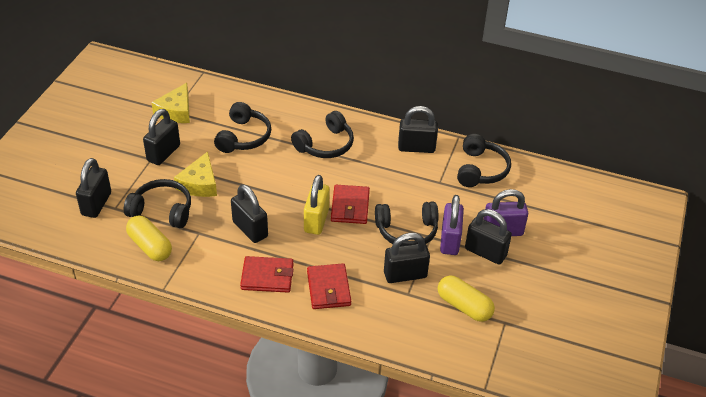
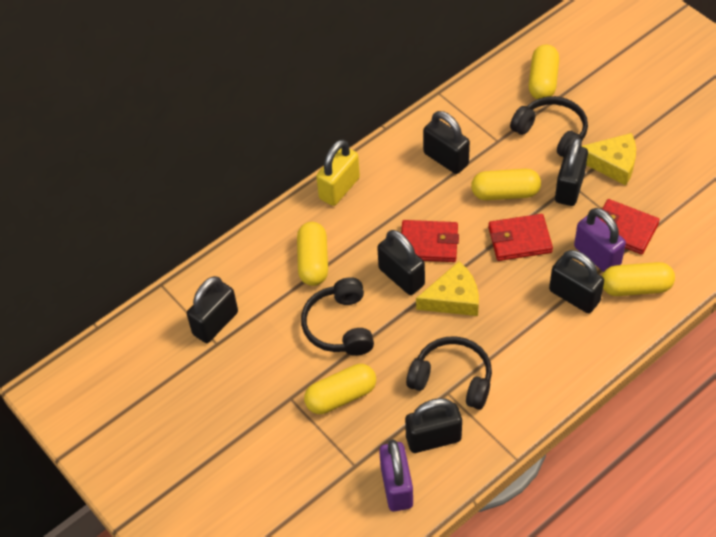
black headphones: 5 -> 3
yellow capsule: 2 -> 5

